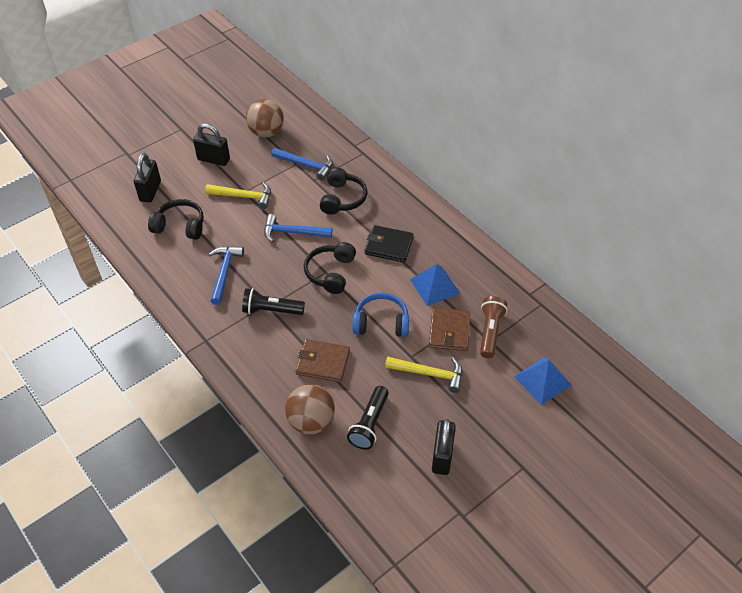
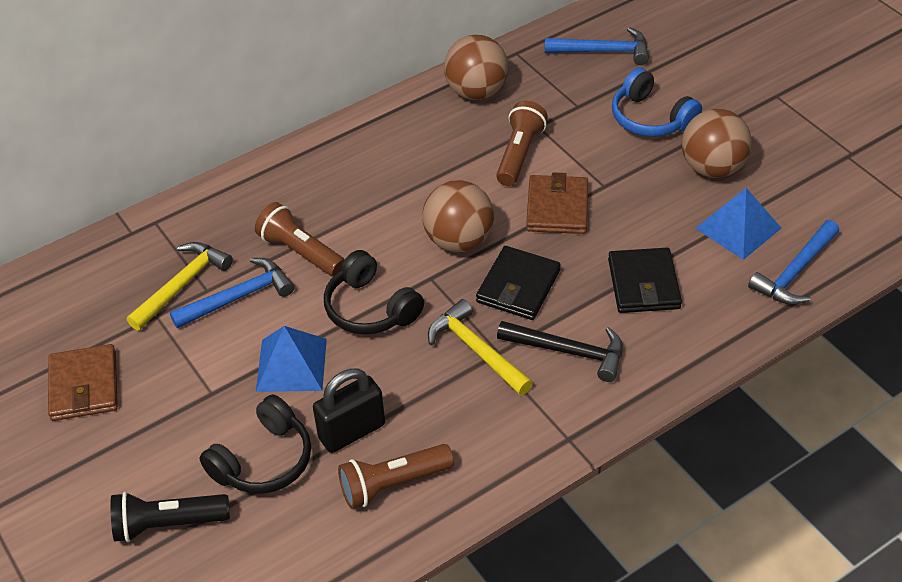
black flashlight: 2 -> 1
black hammer: 0 -> 1
black headphones: 3 -> 2
black padlock: 3 -> 1
black wallet: 1 -> 2
brown ball: 2 -> 3
brown flashlight: 1 -> 3

